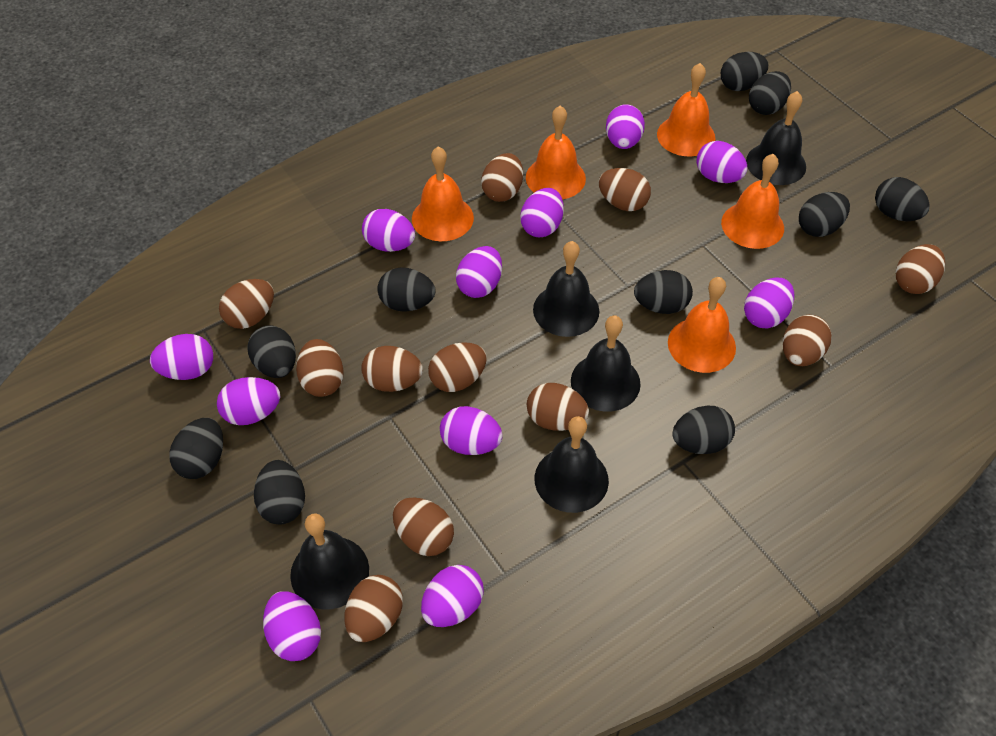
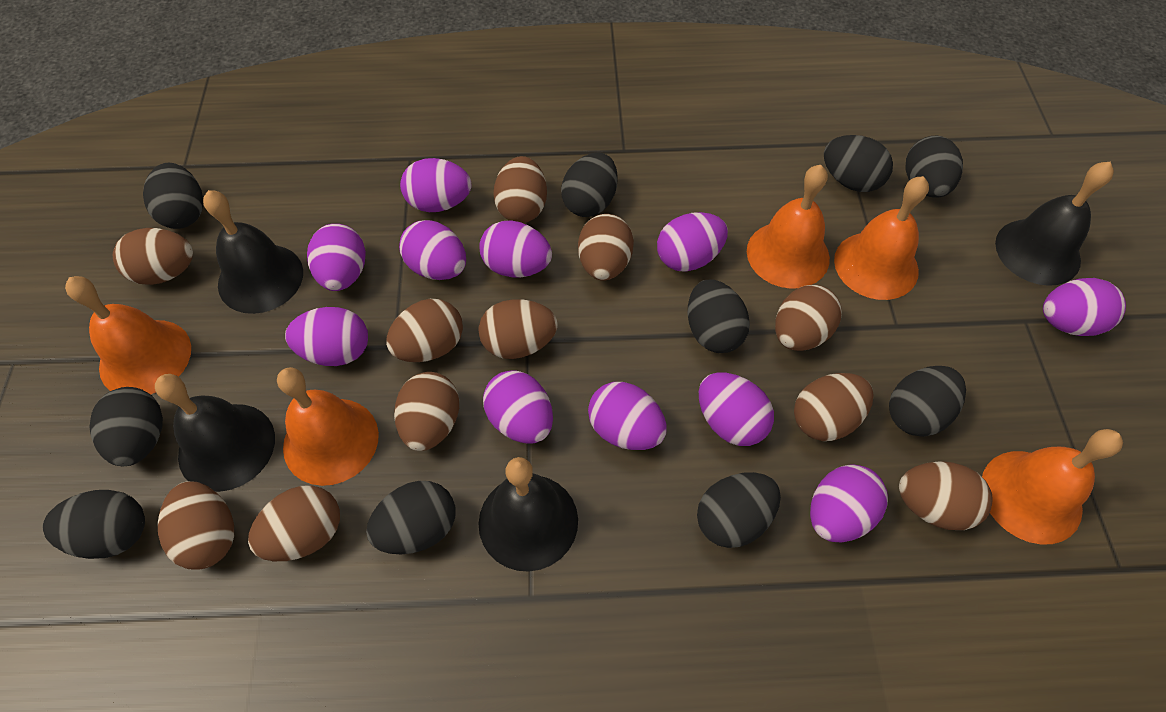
black bell: 5 -> 4

